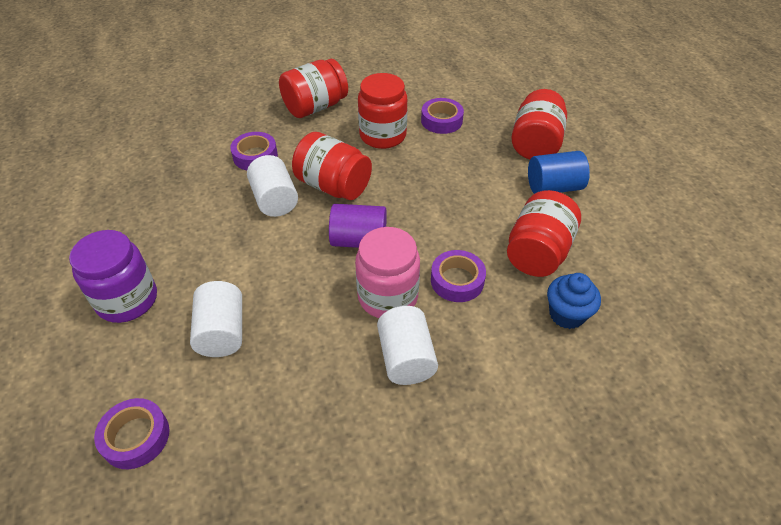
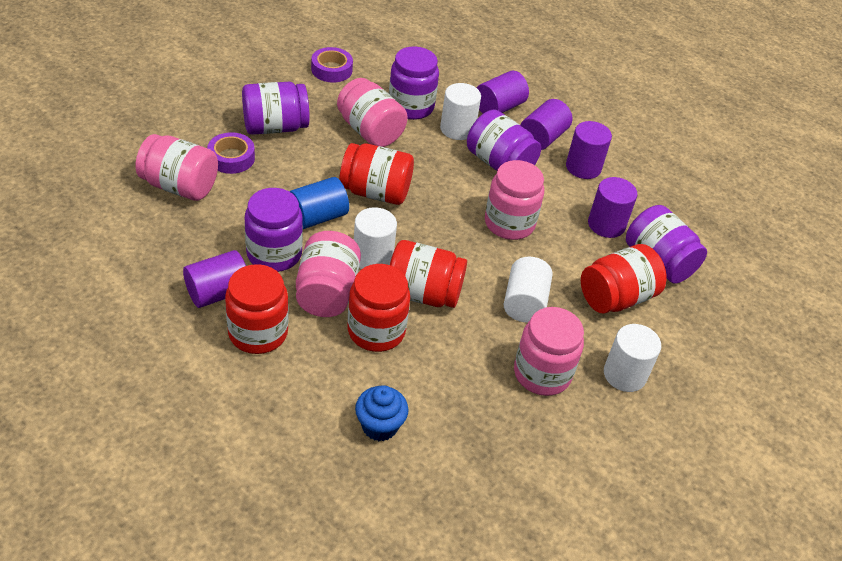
pink jar: 1 -> 5
purple cylinder: 1 -> 5
purple jar: 1 -> 5
purple tape: 4 -> 2
white cylinder: 3 -> 4

